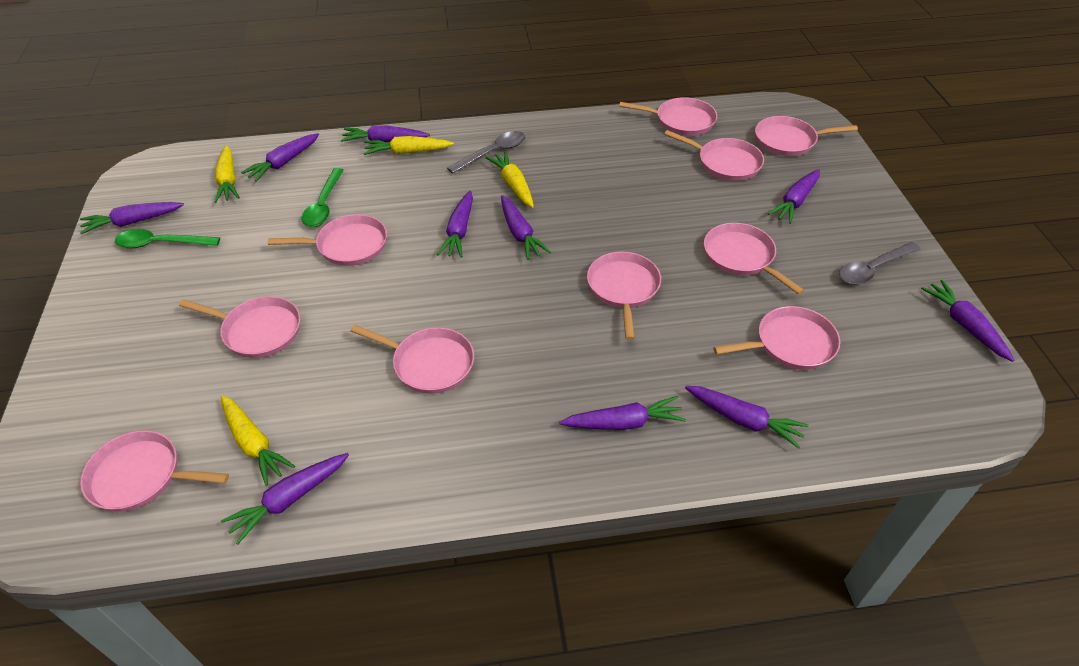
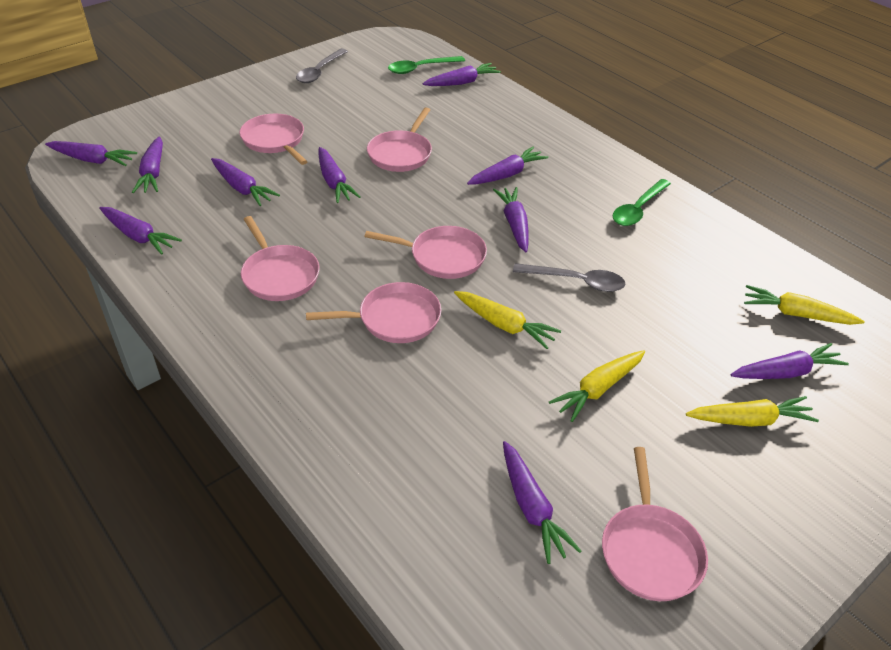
pink pan: 10 -> 6

